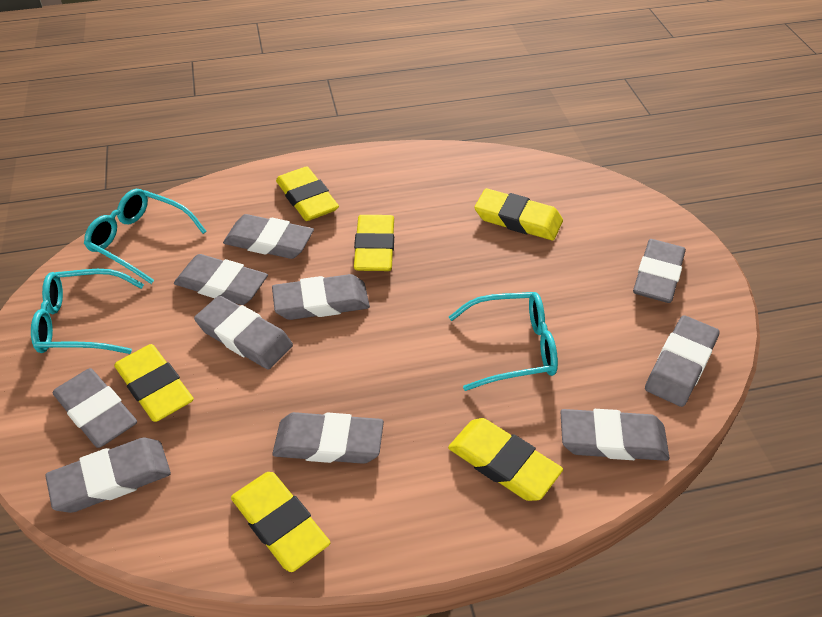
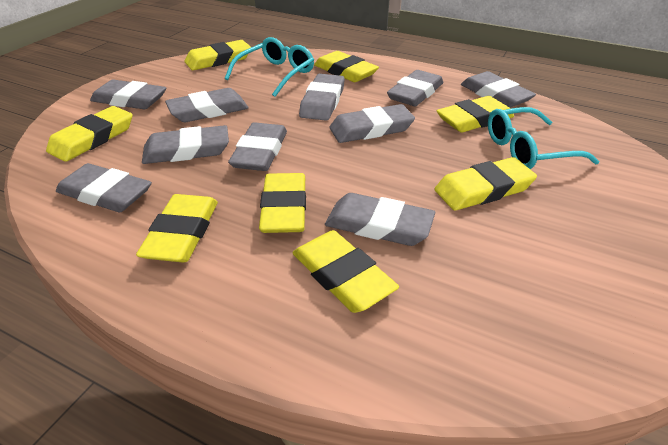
turquoise glasses: 3 -> 2
yellow eraser: 6 -> 8

